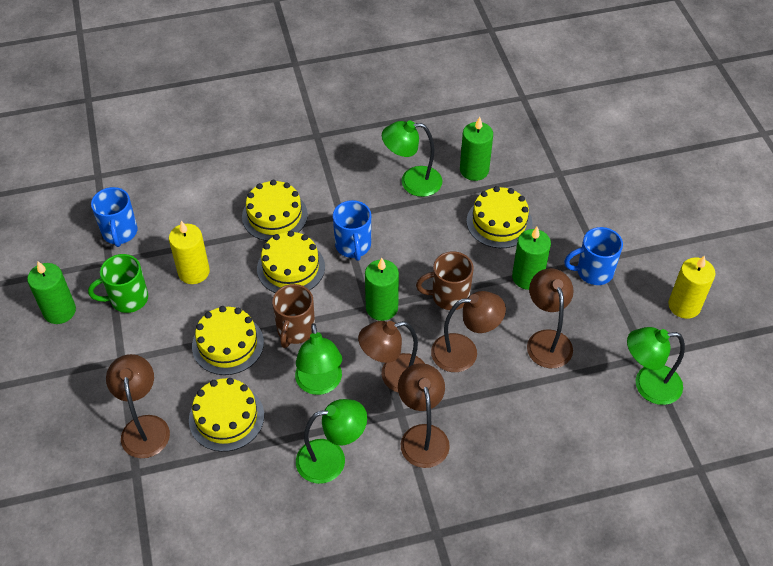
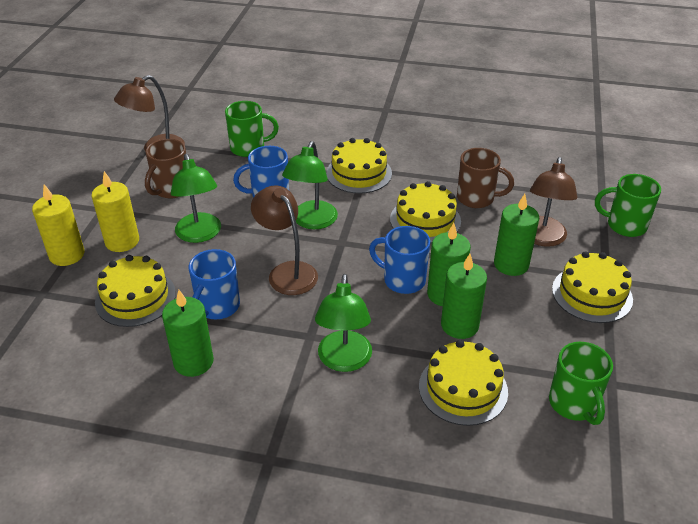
brown lamp: 5 -> 3
green lamp: 4 -> 3
green mug: 1 -> 3

